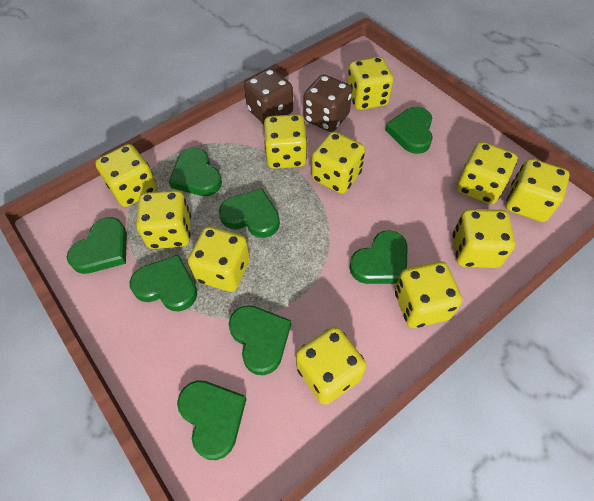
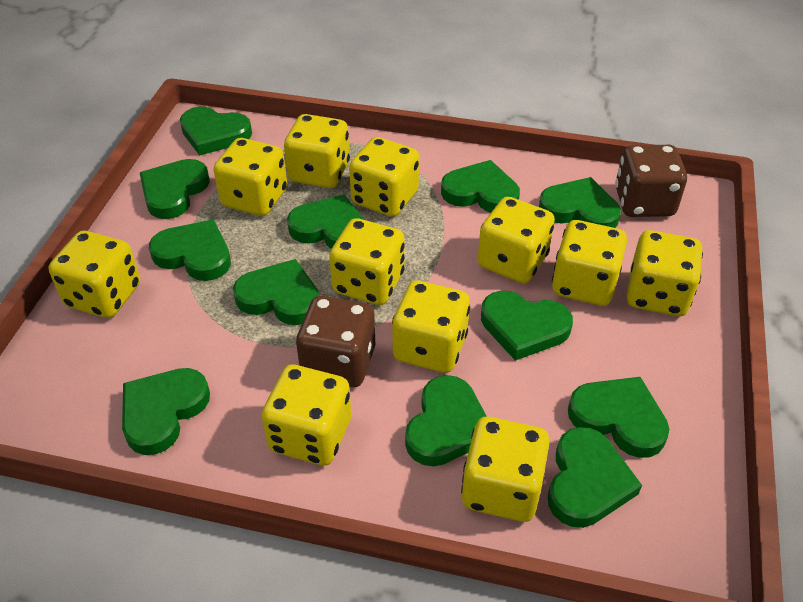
green heart: 8 -> 12

